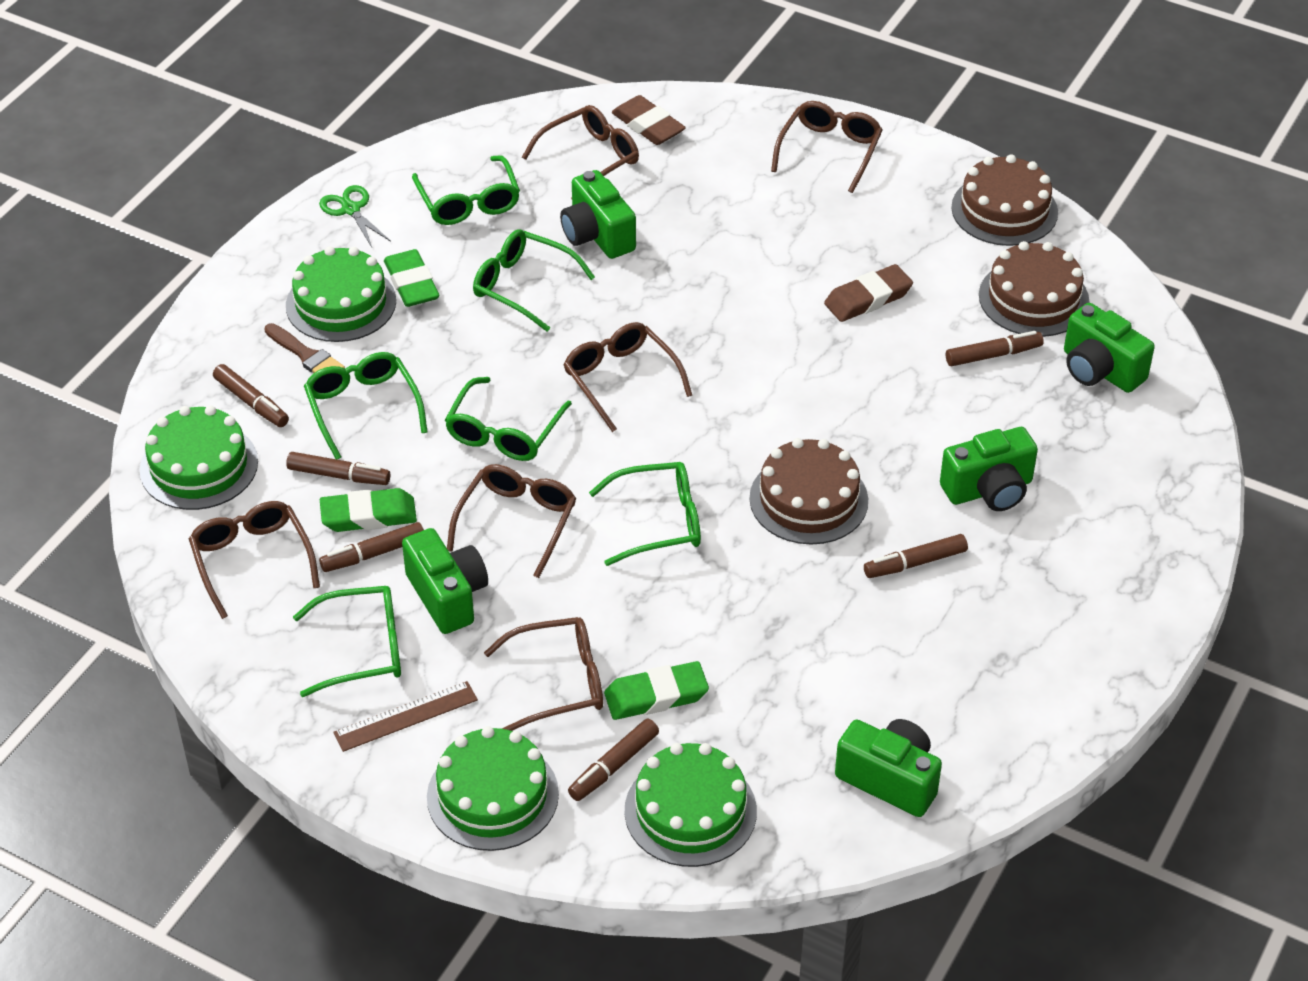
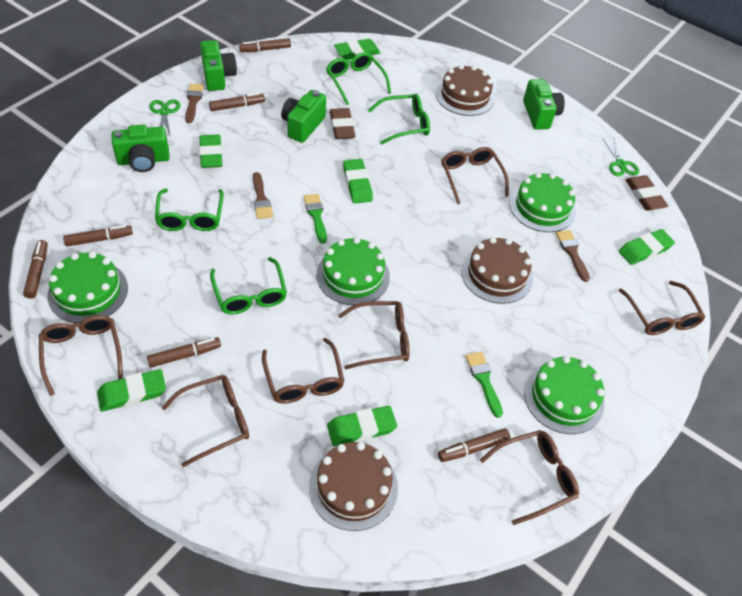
brown brush: 1 -> 3
brown glasses: 6 -> 7
brown ruler: 1 -> 0
green brush: 0 -> 2
green camera: 5 -> 4
green eraser: 3 -> 6
green glasses: 6 -> 4
green scissors: 1 -> 2

